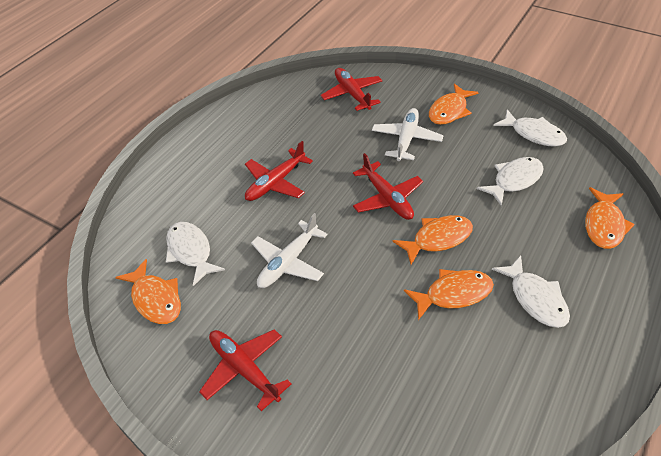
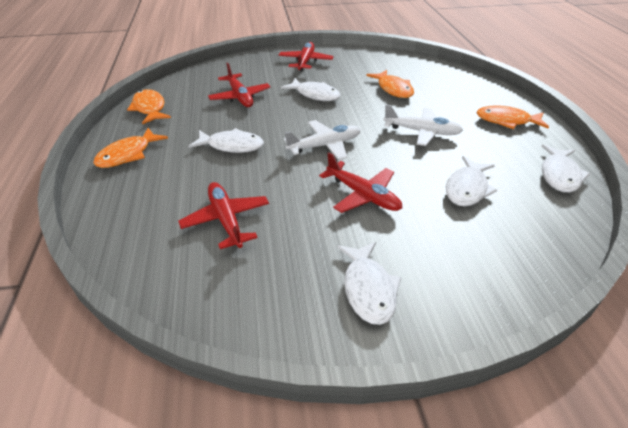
orange fish: 5 -> 4
white fish: 4 -> 5

